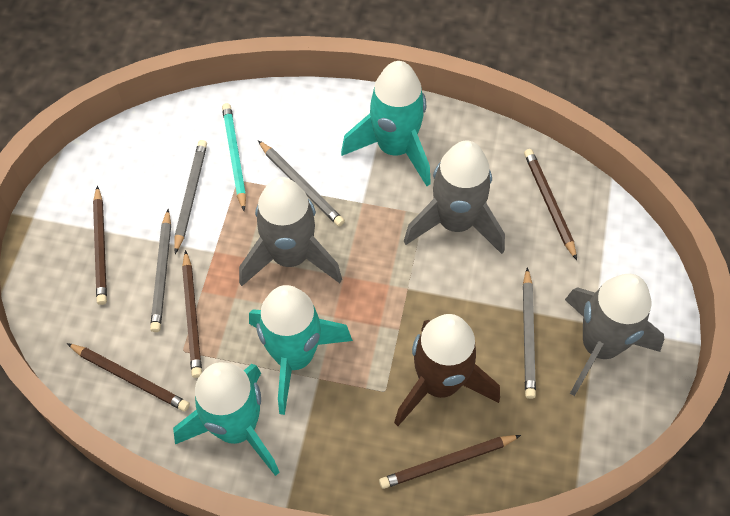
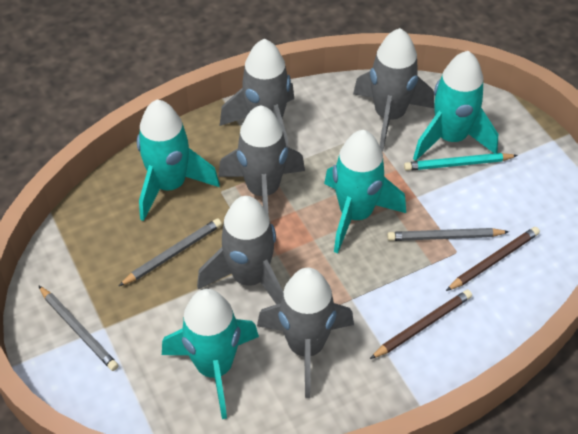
brown pencil: 5 -> 2
brown rocket: 1 -> 0
grey pencil: 4 -> 3
grey rocket: 3 -> 5
turquoise rocket: 3 -> 4

